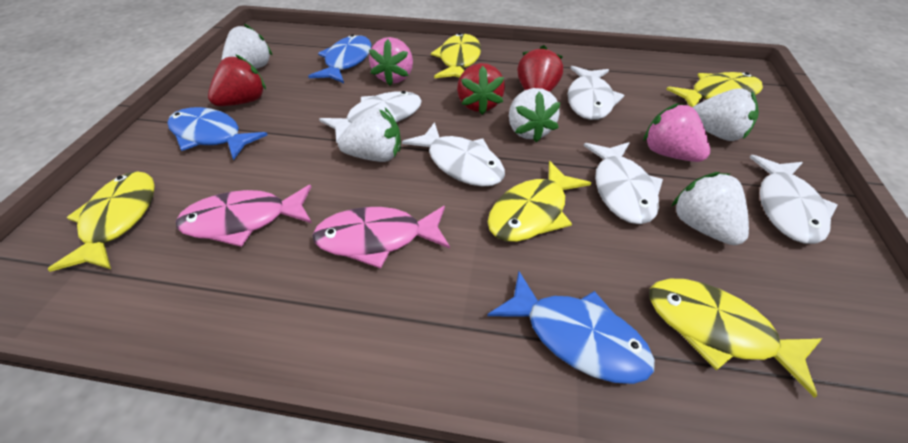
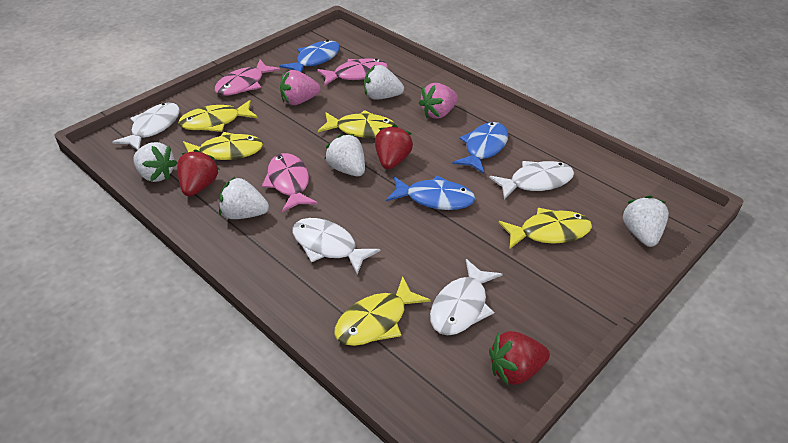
pink fish: 2 -> 3
white fish: 5 -> 4

